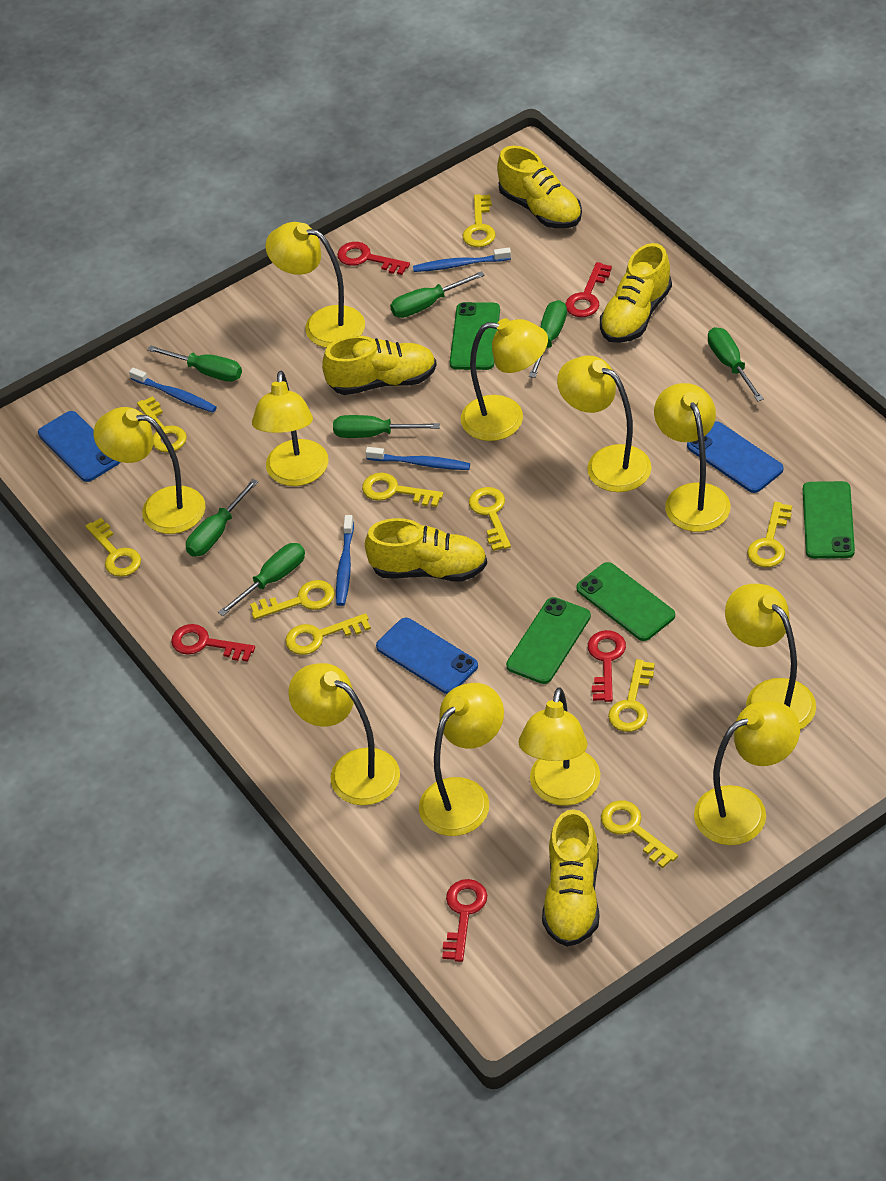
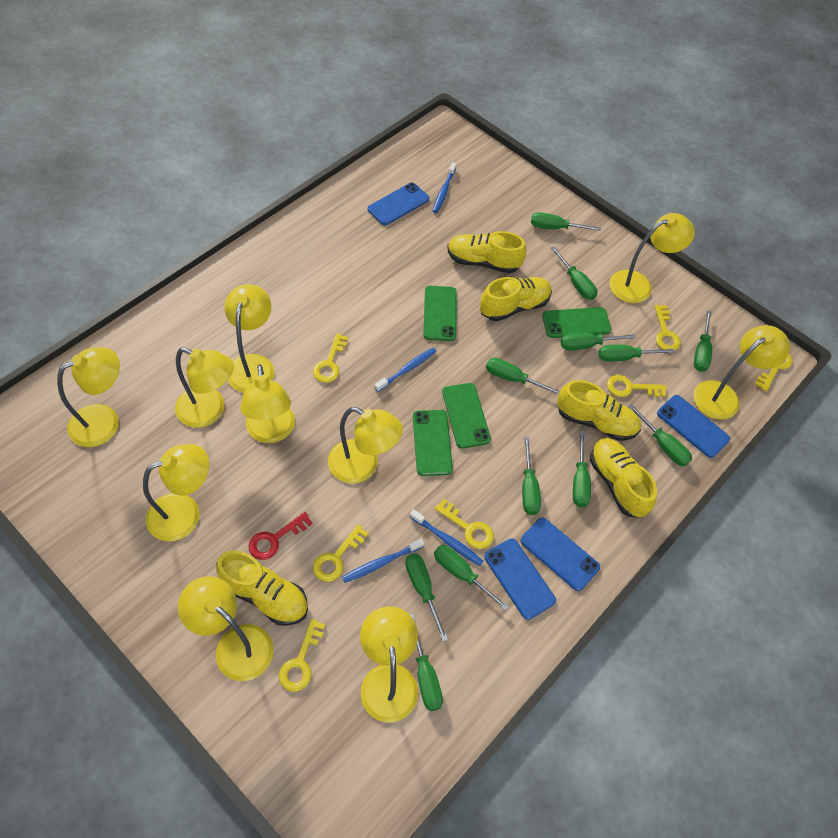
blue phone: 3 -> 4
green screwdriver: 7 -> 12
red key: 5 -> 1
yellow key: 10 -> 7
yellow lamp: 11 -> 10

